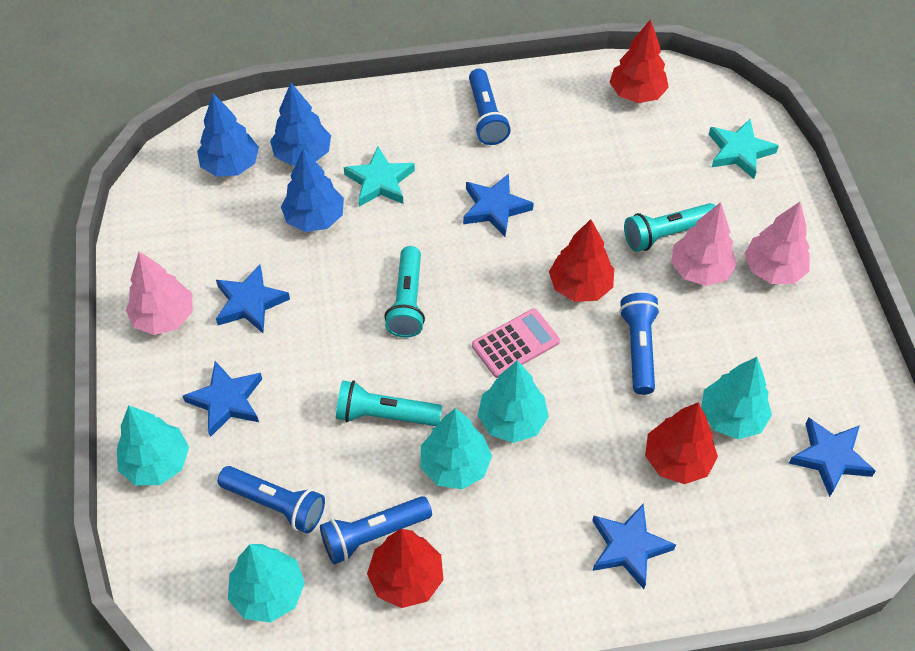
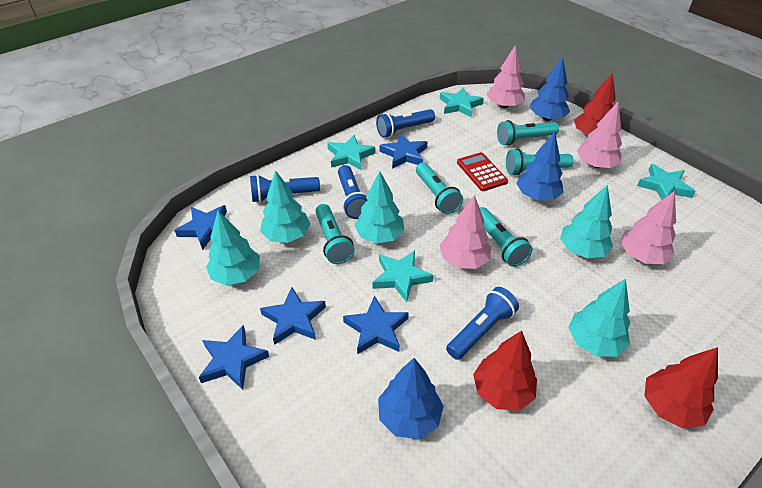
pink calculator: 1 -> 0
pink tree: 3 -> 4
red calculator: 0 -> 1
red tree: 4 -> 3
turquoise flashlight: 3 -> 5
turquoise star: 2 -> 4

